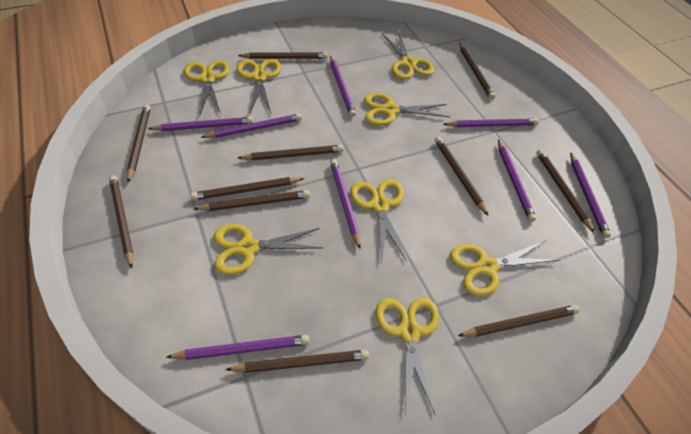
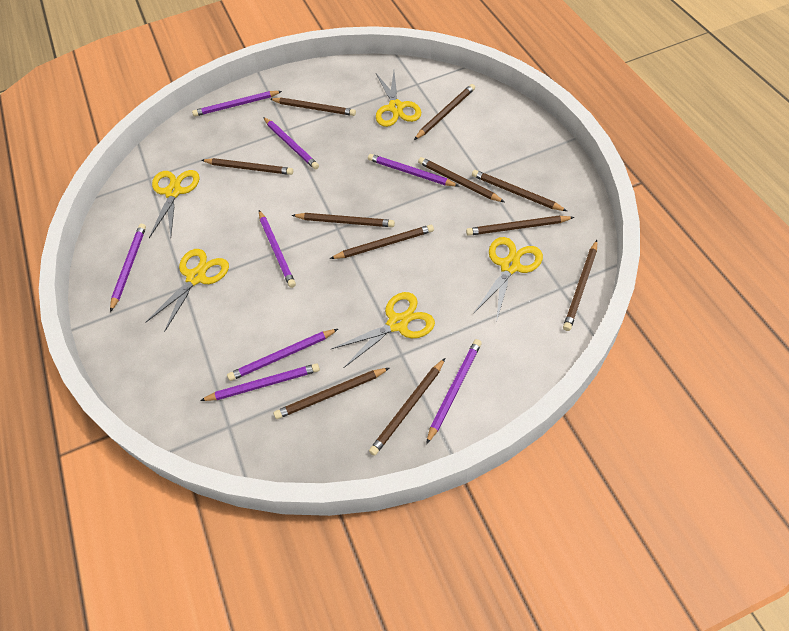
yellow scissors: 8 -> 5

